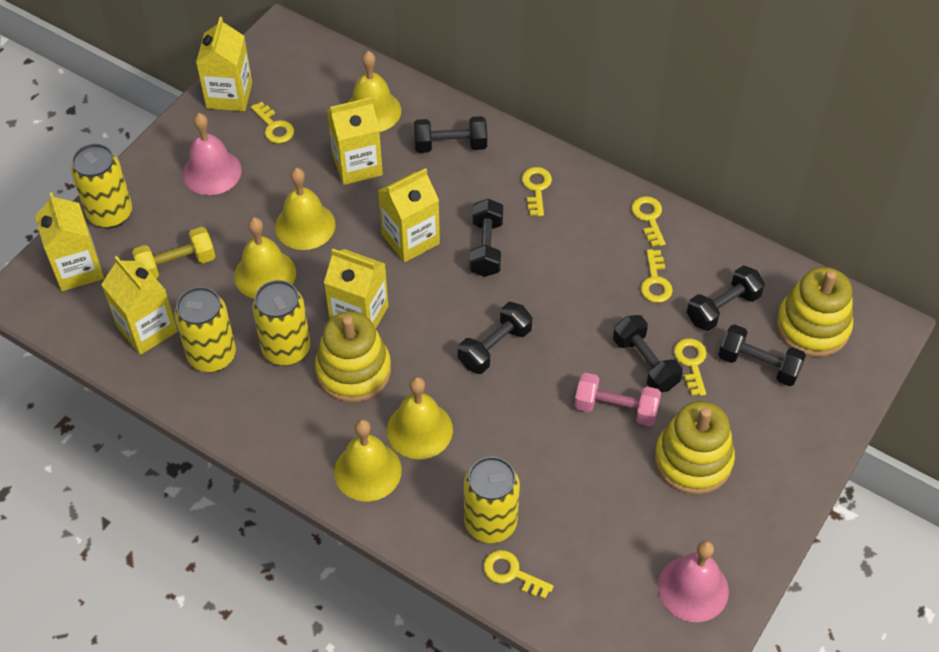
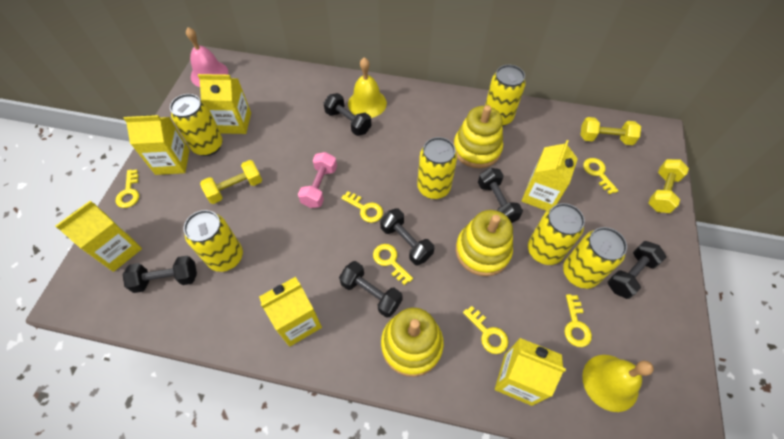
pink bell: 2 -> 1
yellow bell: 5 -> 2
yellow can: 4 -> 6
yellow dumbbell: 1 -> 3

